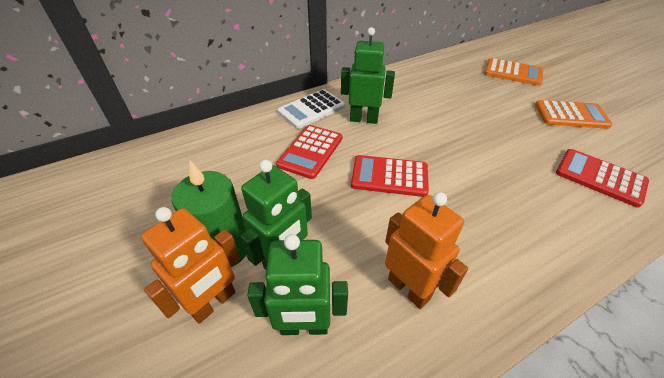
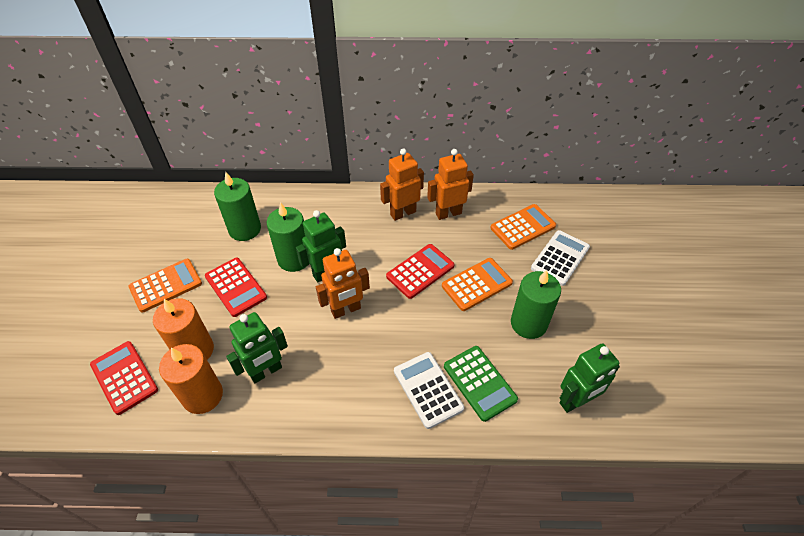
green calculator: 0 -> 1
green candle: 1 -> 3
orange calculator: 2 -> 3
orange candle: 0 -> 2
orange robot: 2 -> 3
white calculator: 1 -> 2

